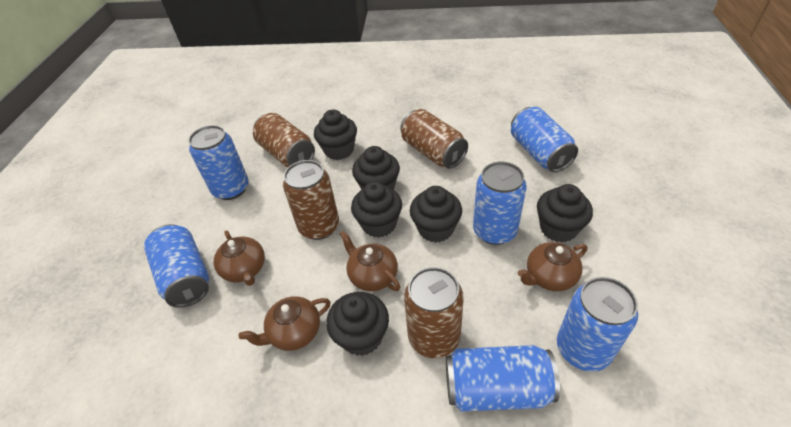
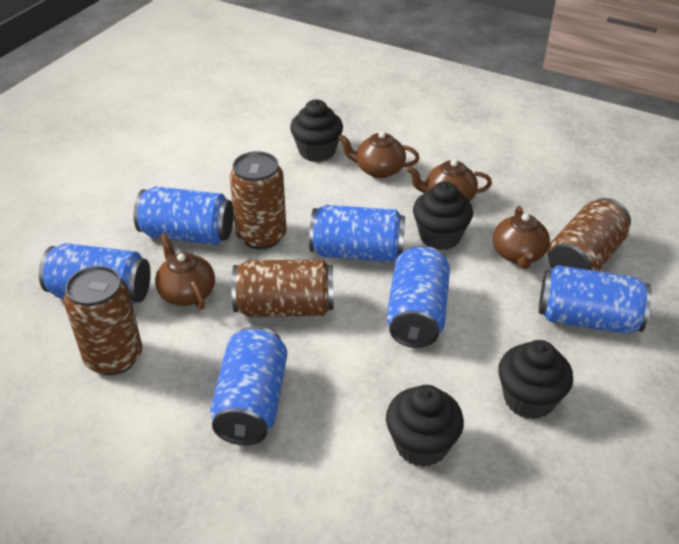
black cupcake: 6 -> 4

